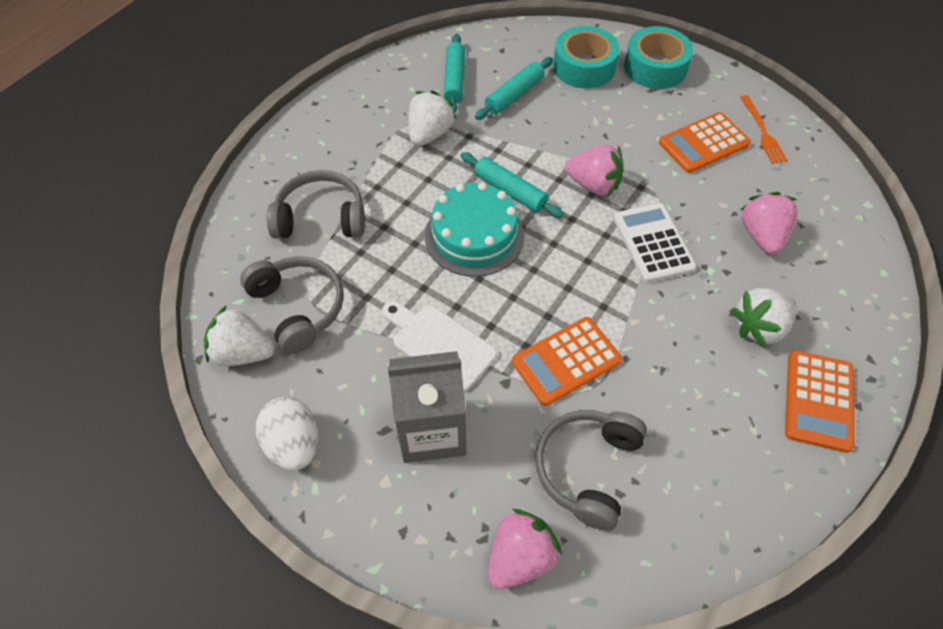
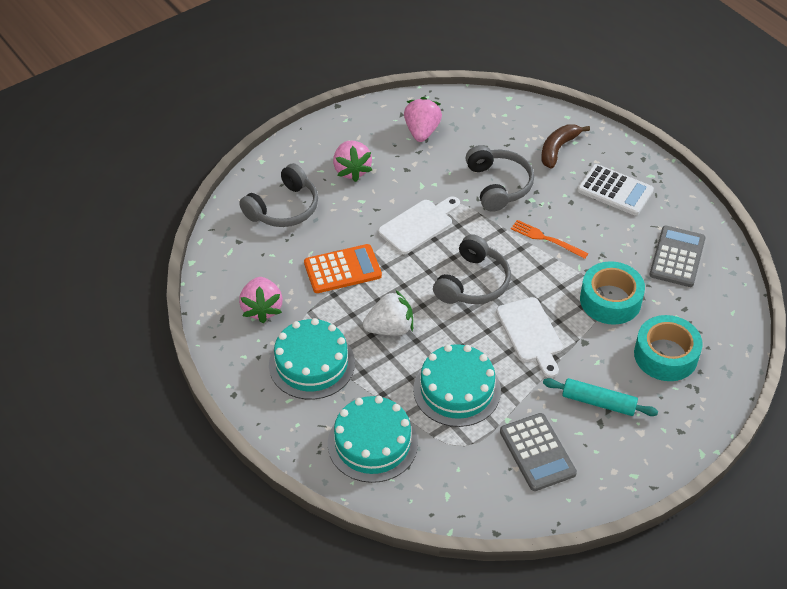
brown banana: 0 -> 1
grey calculator: 0 -> 2
grey carton: 1 -> 0
orange calculator: 3 -> 1
turquoise cake: 1 -> 3
turquoise rolling pin: 3 -> 1
white cutting board: 1 -> 2
white egg: 1 -> 0
white strawberry: 3 -> 1

